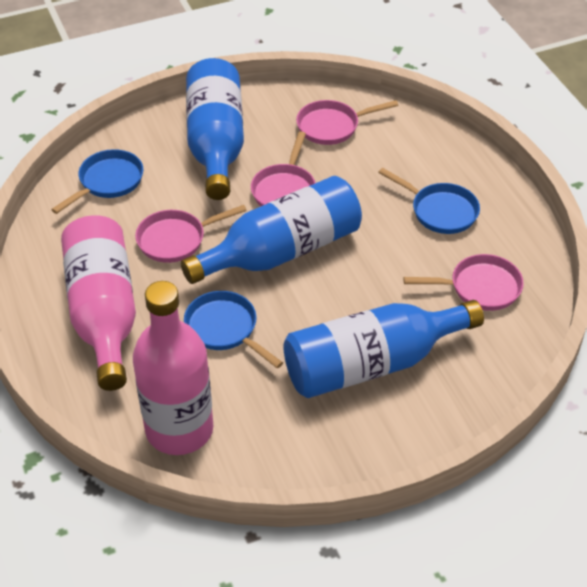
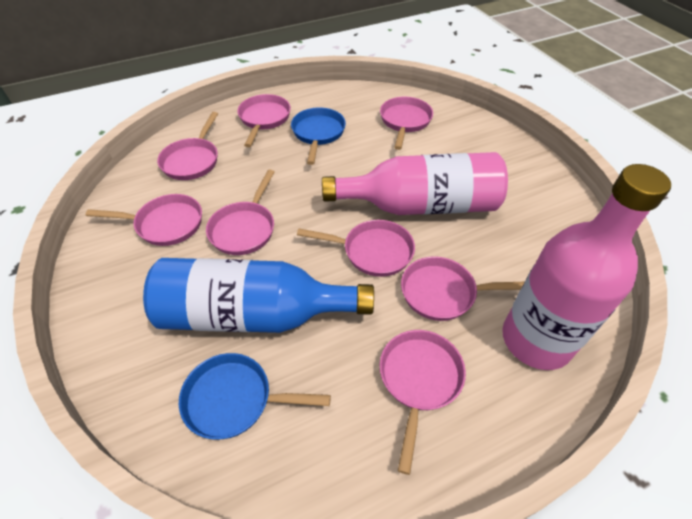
blue bottle: 3 -> 1
blue pan: 3 -> 2
pink pan: 4 -> 8

